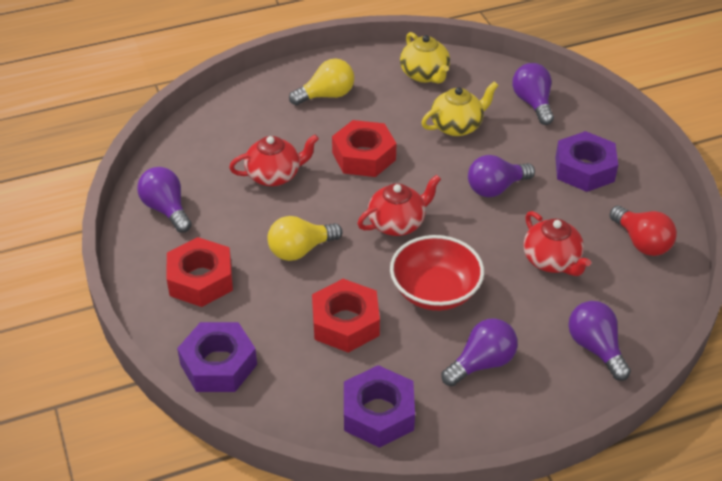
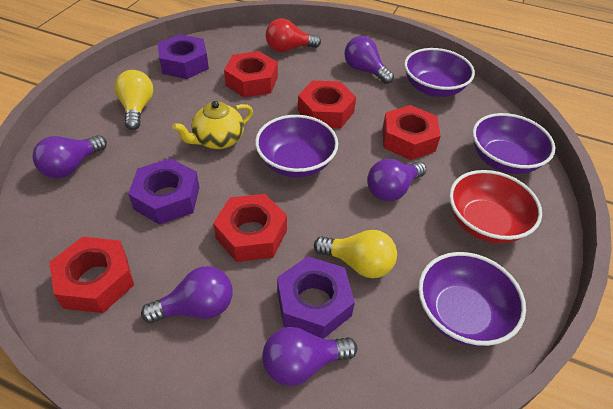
purple bowl: 0 -> 4
red nut: 3 -> 5
red teapot: 3 -> 0
yellow teapot: 2 -> 1

